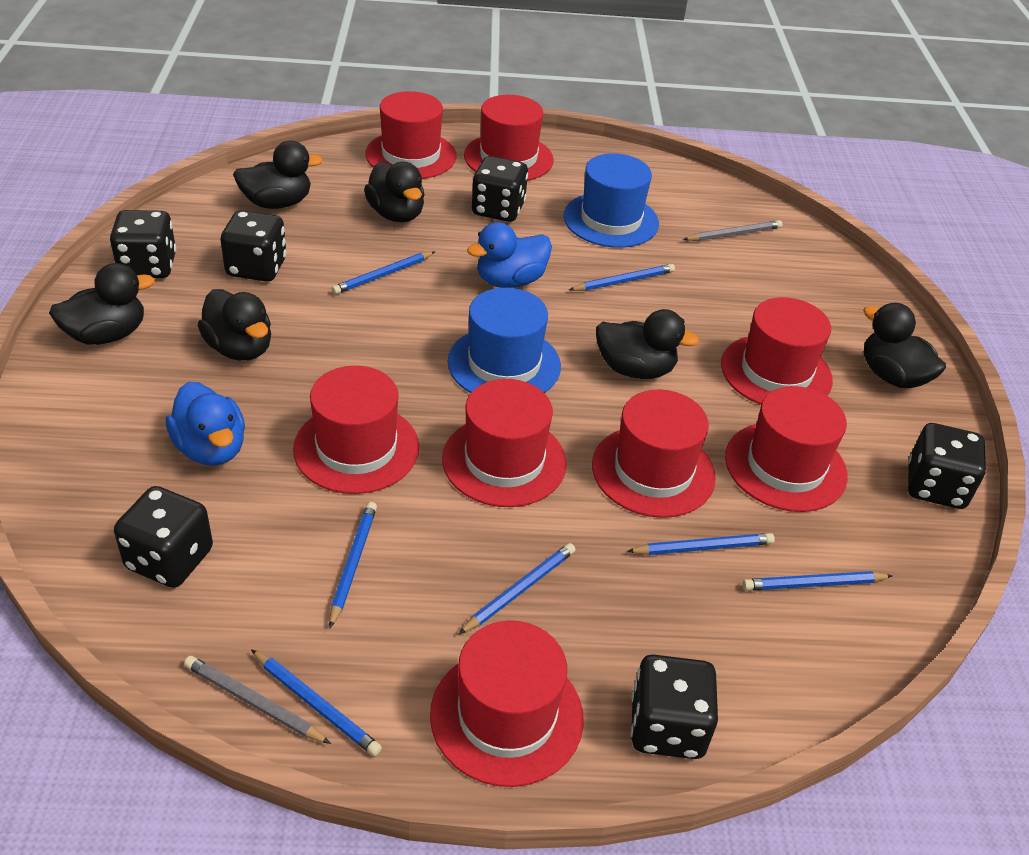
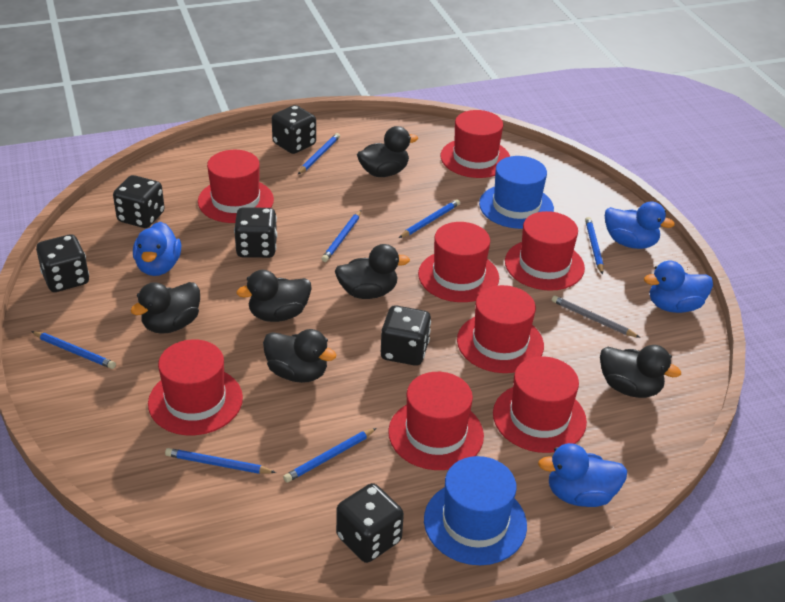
blue duck: 2 -> 4
grey pencil: 2 -> 1

